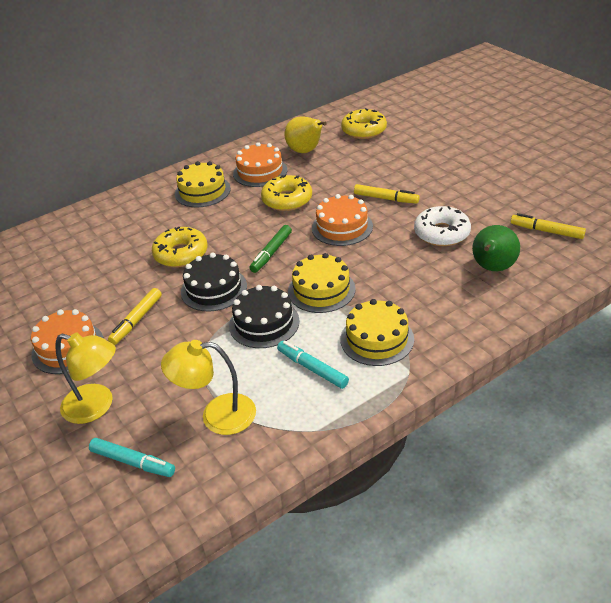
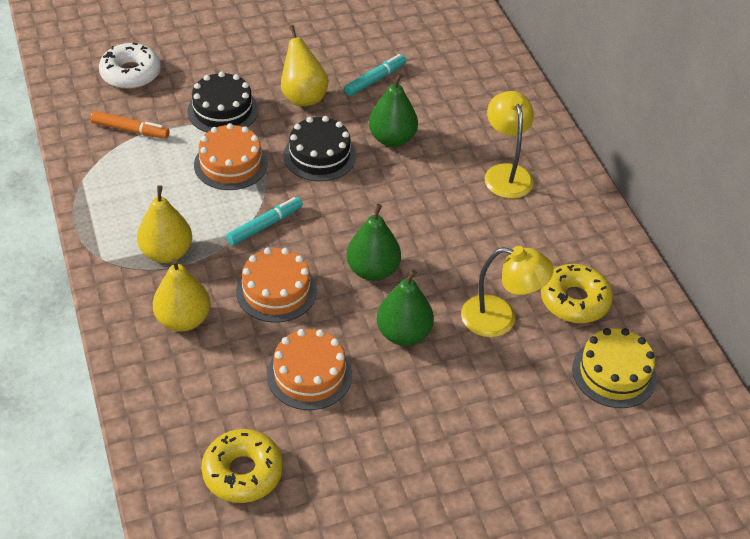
green marker: 1 -> 0
green pear: 1 -> 3
orange marker: 0 -> 1
yellow cake: 3 -> 1
yellow donut: 3 -> 2
yellow marker: 3 -> 0
yellow pear: 1 -> 3

